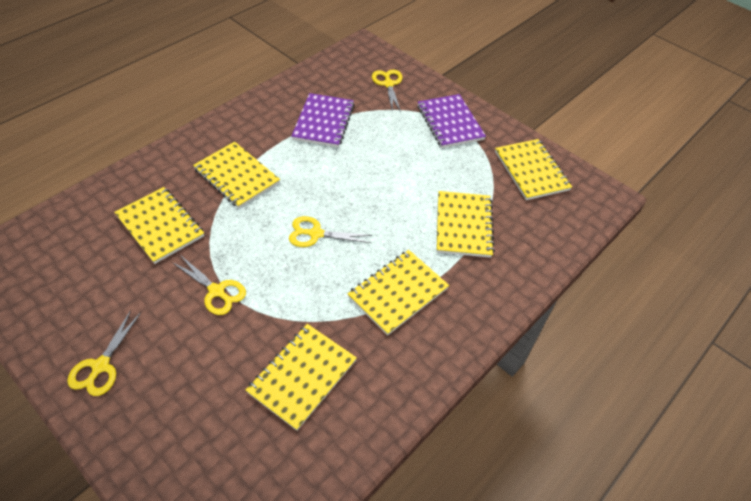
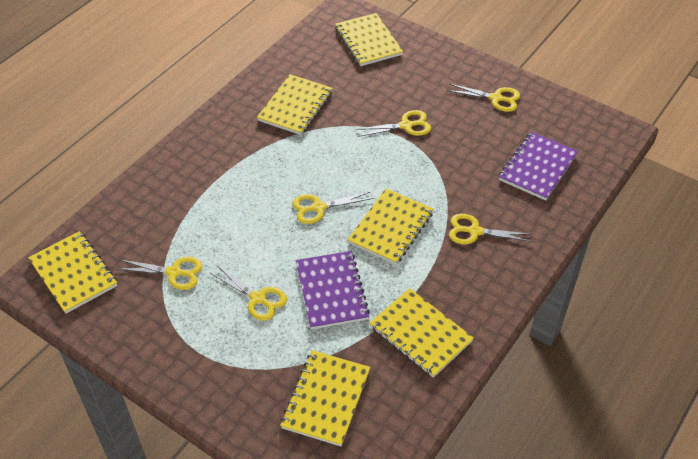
yellow scissors: 4 -> 6

